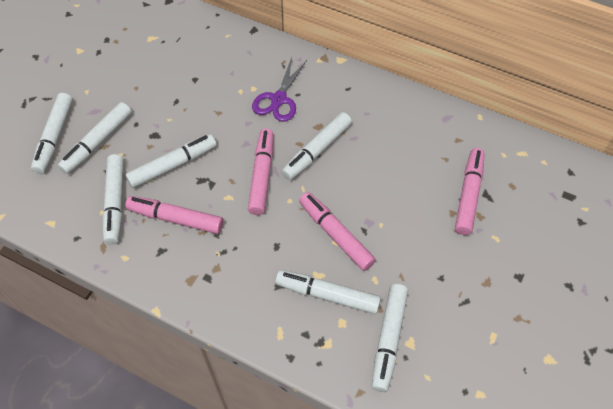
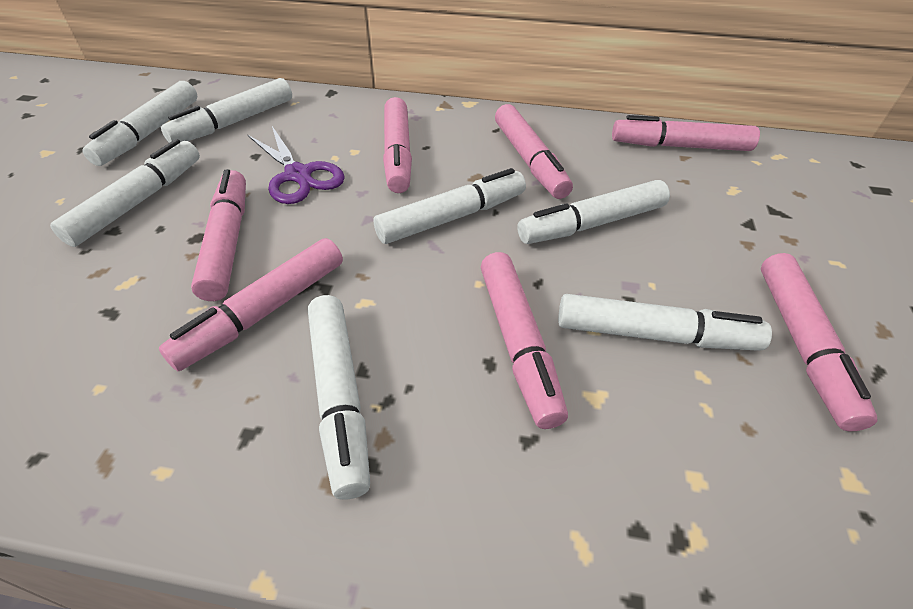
pink marker: 4 -> 7

